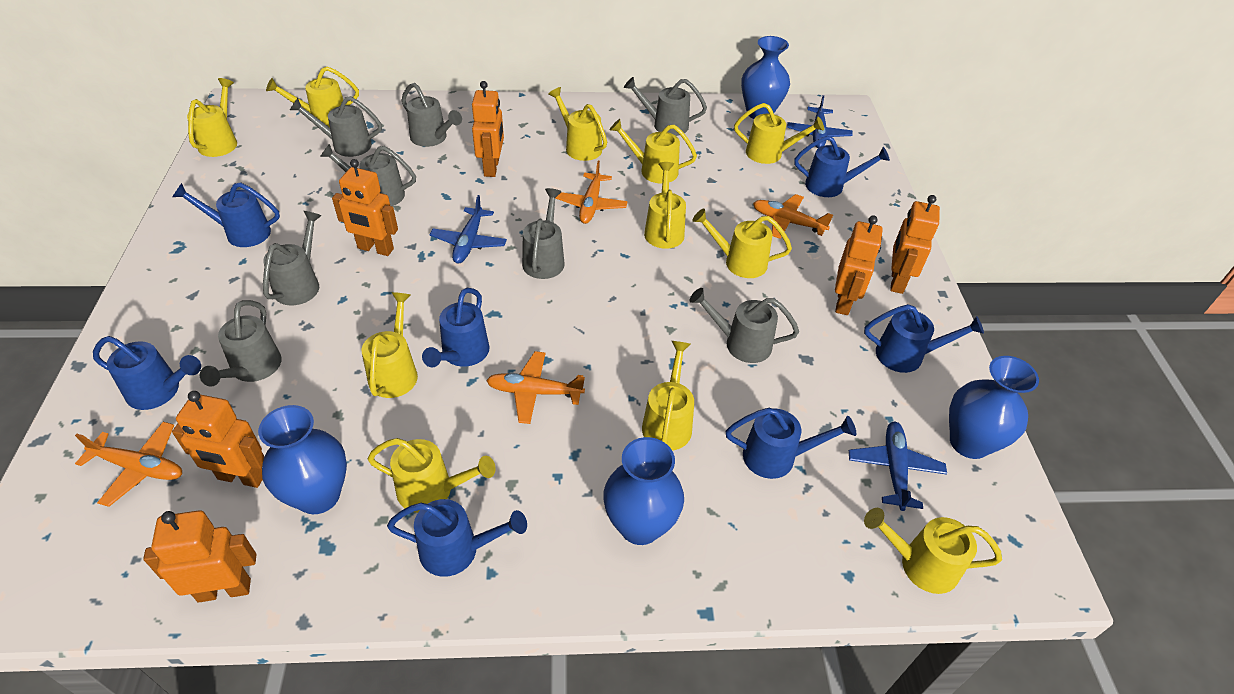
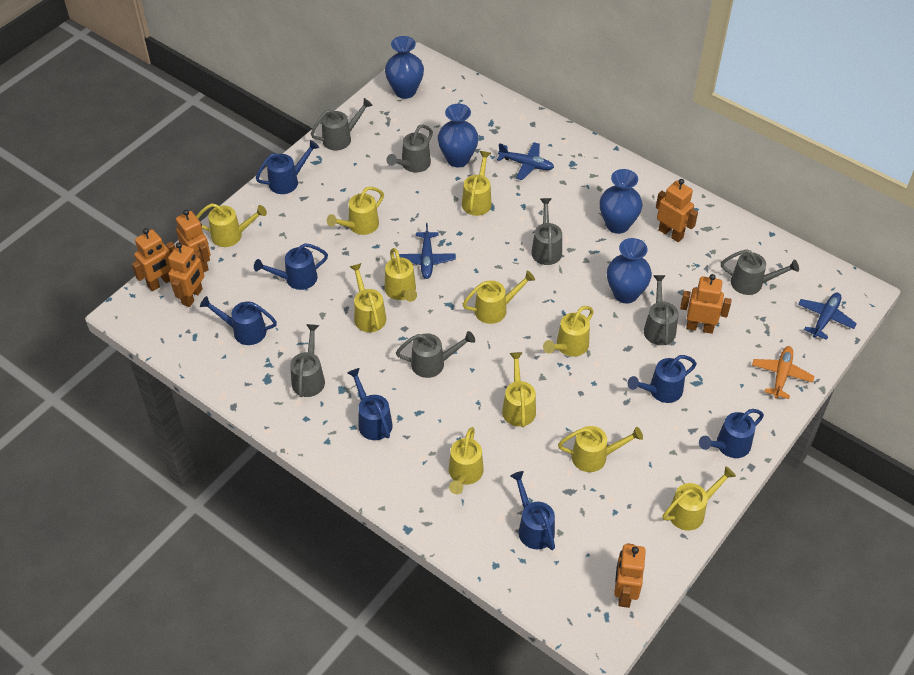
grey watering can: 8 -> 7
orange plane: 4 -> 1

